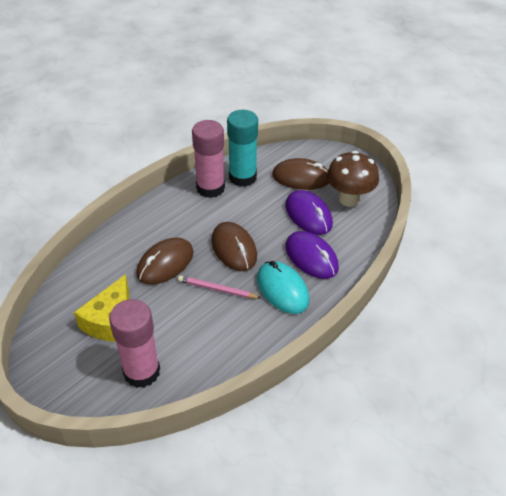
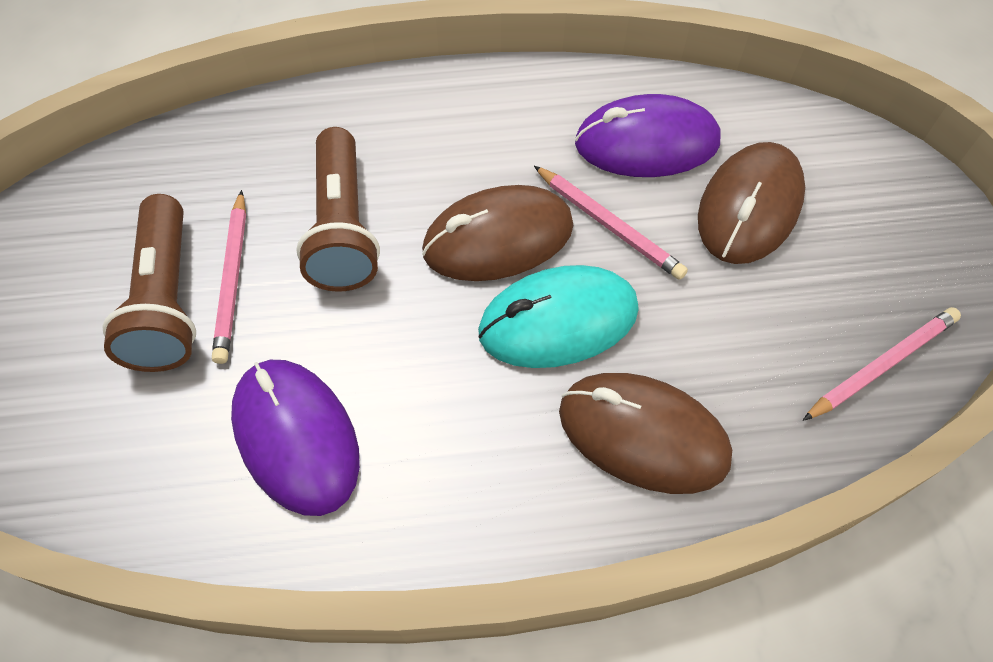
brown flashlight: 0 -> 2
brown mushroom: 1 -> 0
pink glue stick: 2 -> 0
pink pencil: 1 -> 3
turquoise glue stick: 1 -> 0
yellow cheese: 1 -> 0

